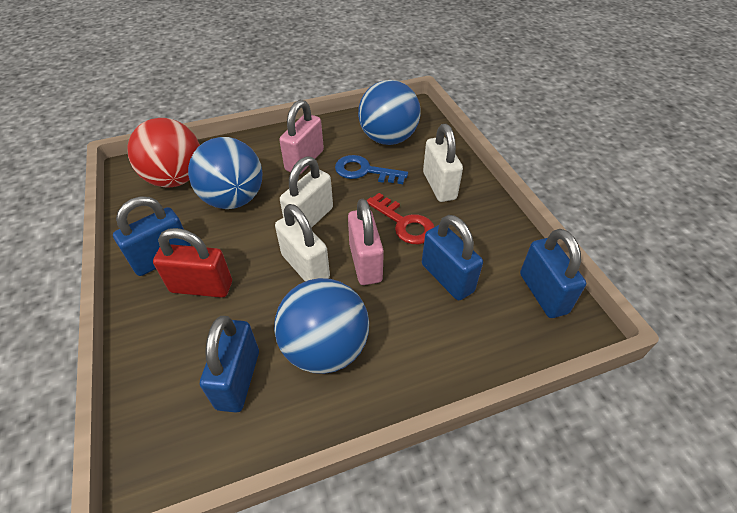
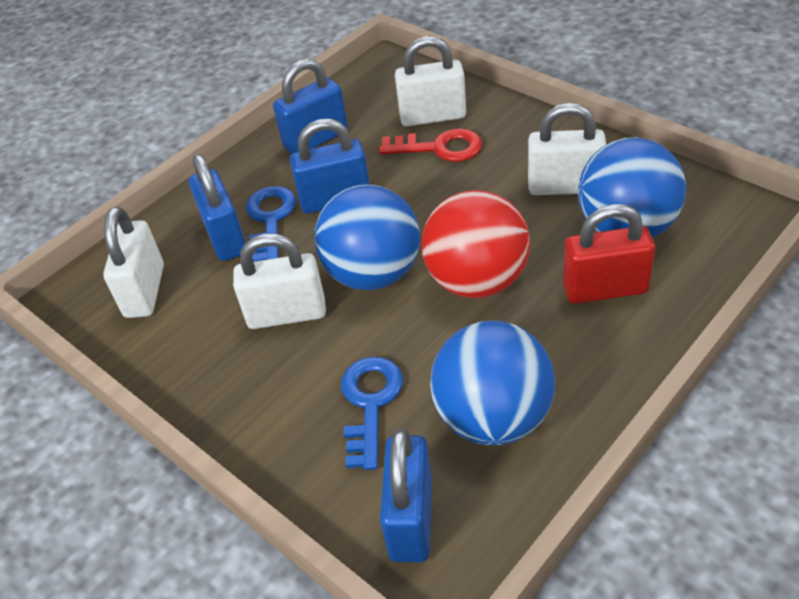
blue key: 1 -> 2
pink padlock: 2 -> 0
white padlock: 3 -> 4

